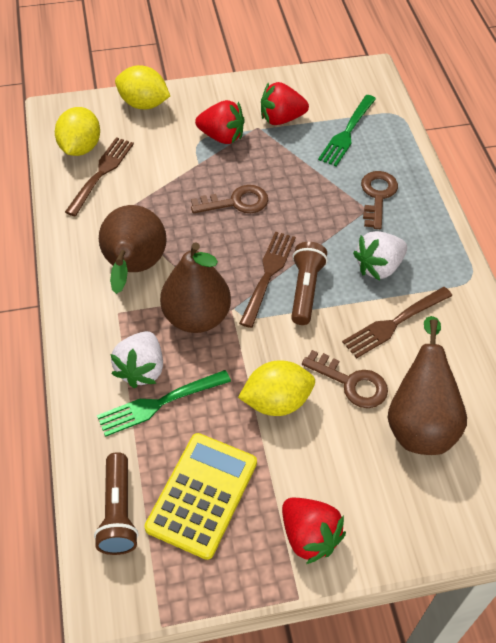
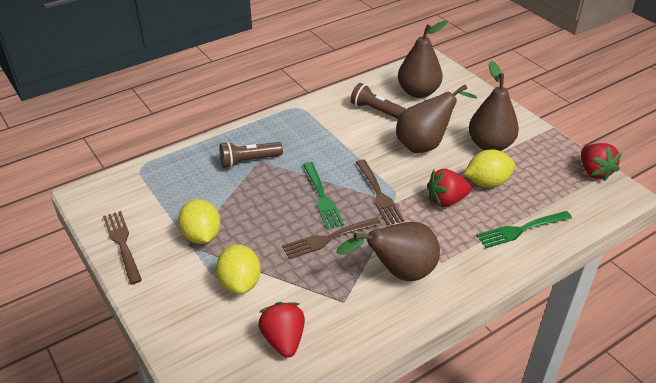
brown key: 3 -> 0
brown pear: 3 -> 4
white strawberry: 2 -> 0
yellow calculator: 1 -> 0

